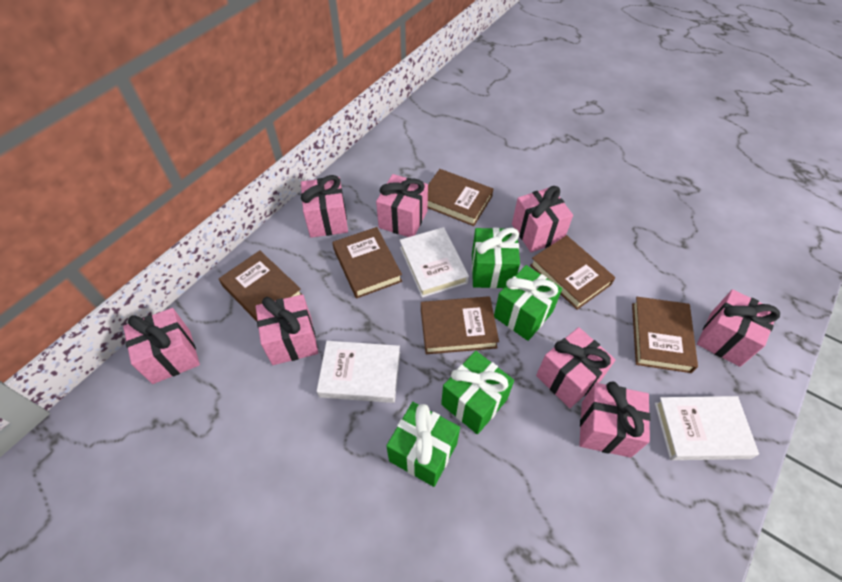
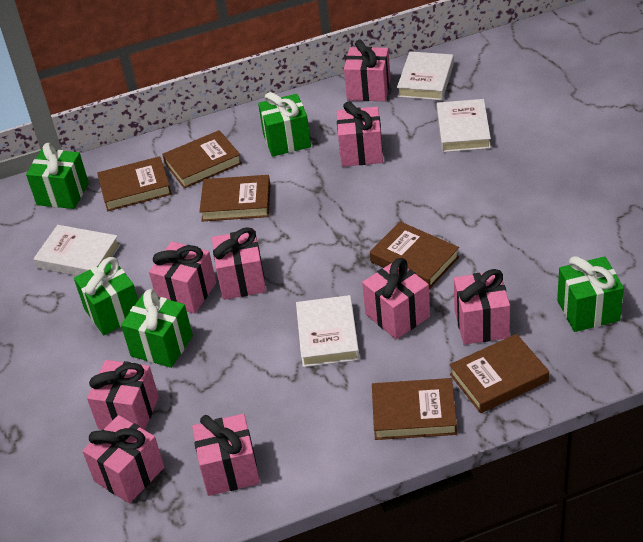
green gift: 4 -> 5
pink gift: 8 -> 9
white book: 3 -> 4

